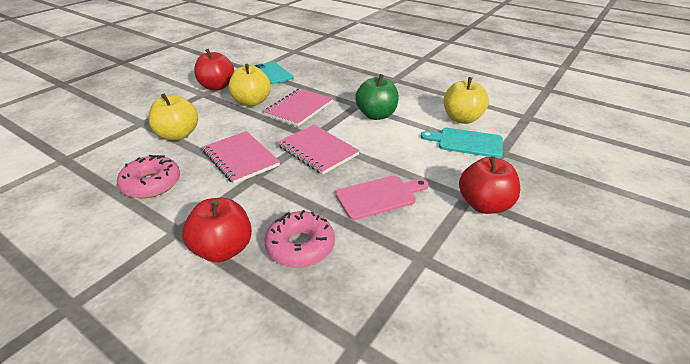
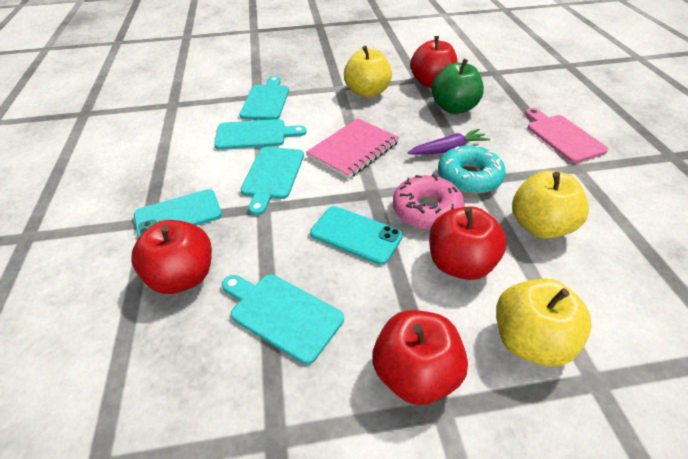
pink donut: 2 -> 1
pink notebook: 3 -> 1
purple carrot: 0 -> 1
red apple: 3 -> 4
turquoise cutting board: 1 -> 4
turquoise donut: 0 -> 1
turquoise phone: 1 -> 2

